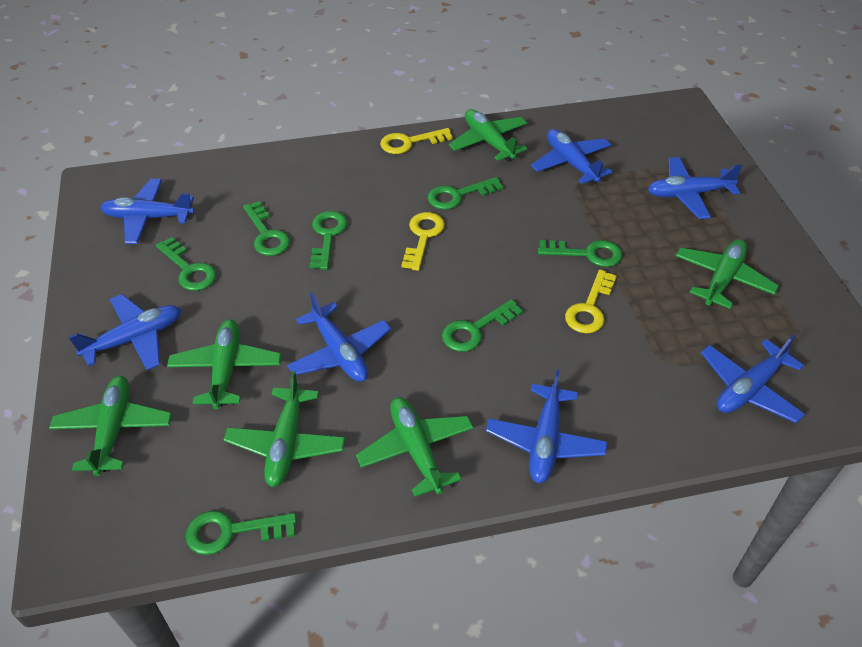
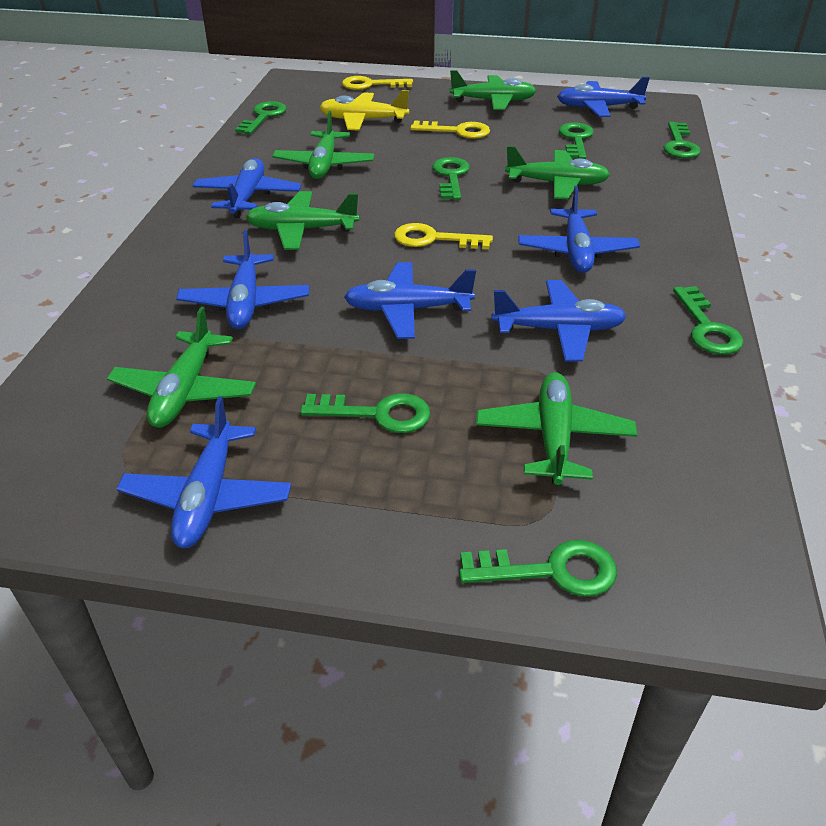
yellow plane: 0 -> 1

